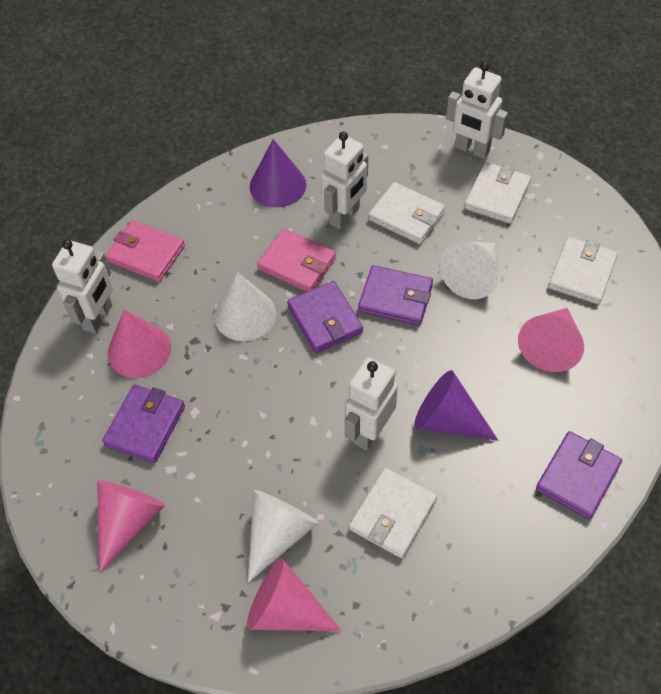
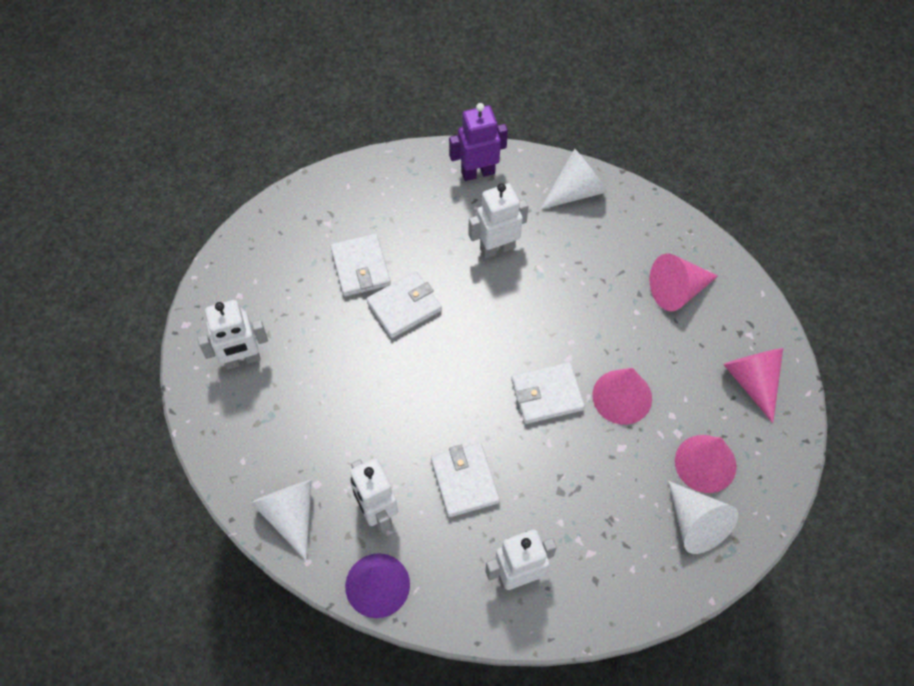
pink wallet: 2 -> 0
purple cone: 2 -> 1
purple robot: 0 -> 1
purple wallet: 4 -> 0

